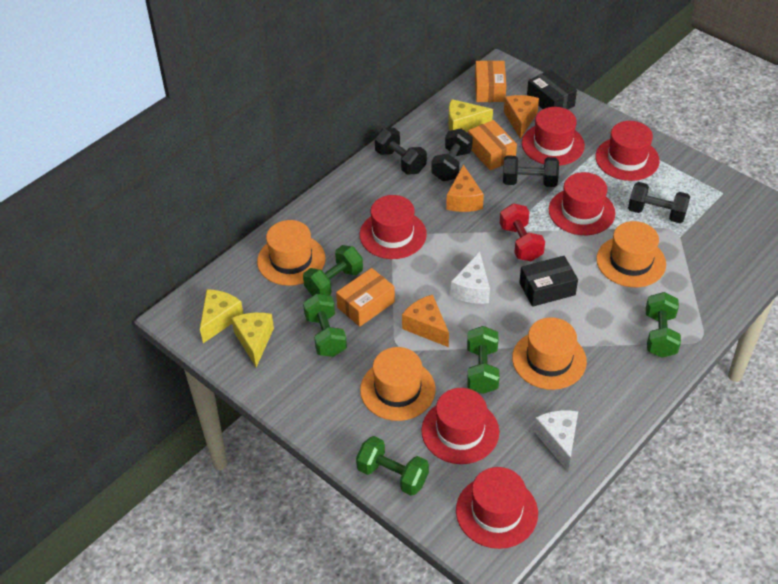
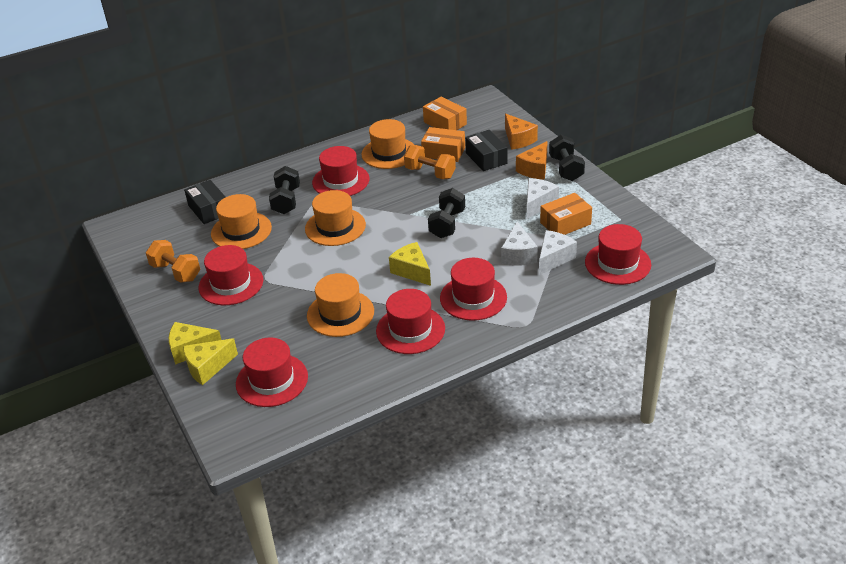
black dumbbell: 4 -> 3
green dumbbell: 5 -> 0
orange cheese: 3 -> 2
orange dumbbell: 0 -> 2
red dumbbell: 1 -> 0
white cheese: 2 -> 3

